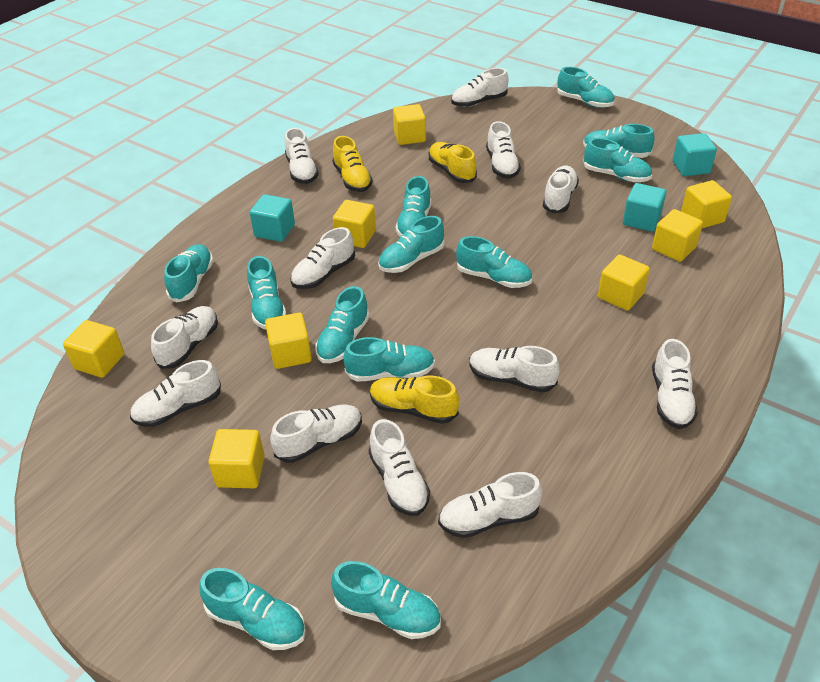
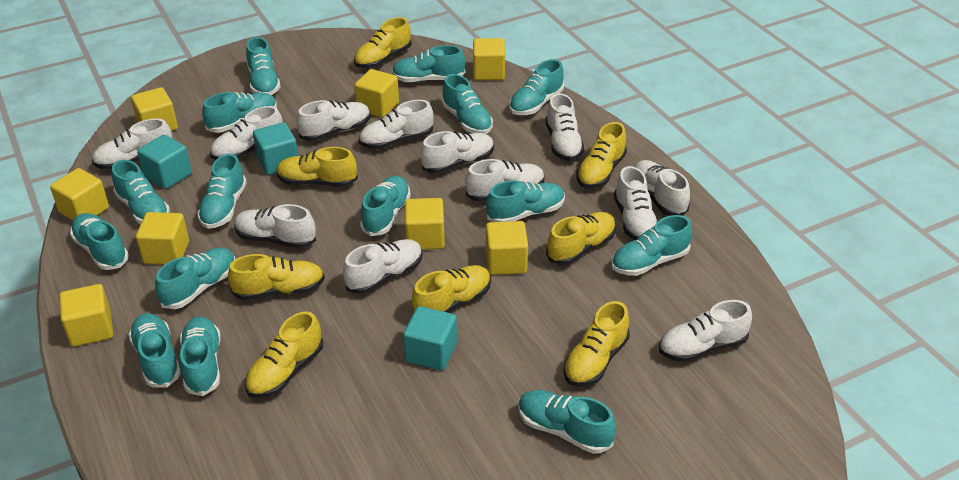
turquoise shoe: 12 -> 15
yellow shoe: 3 -> 8

